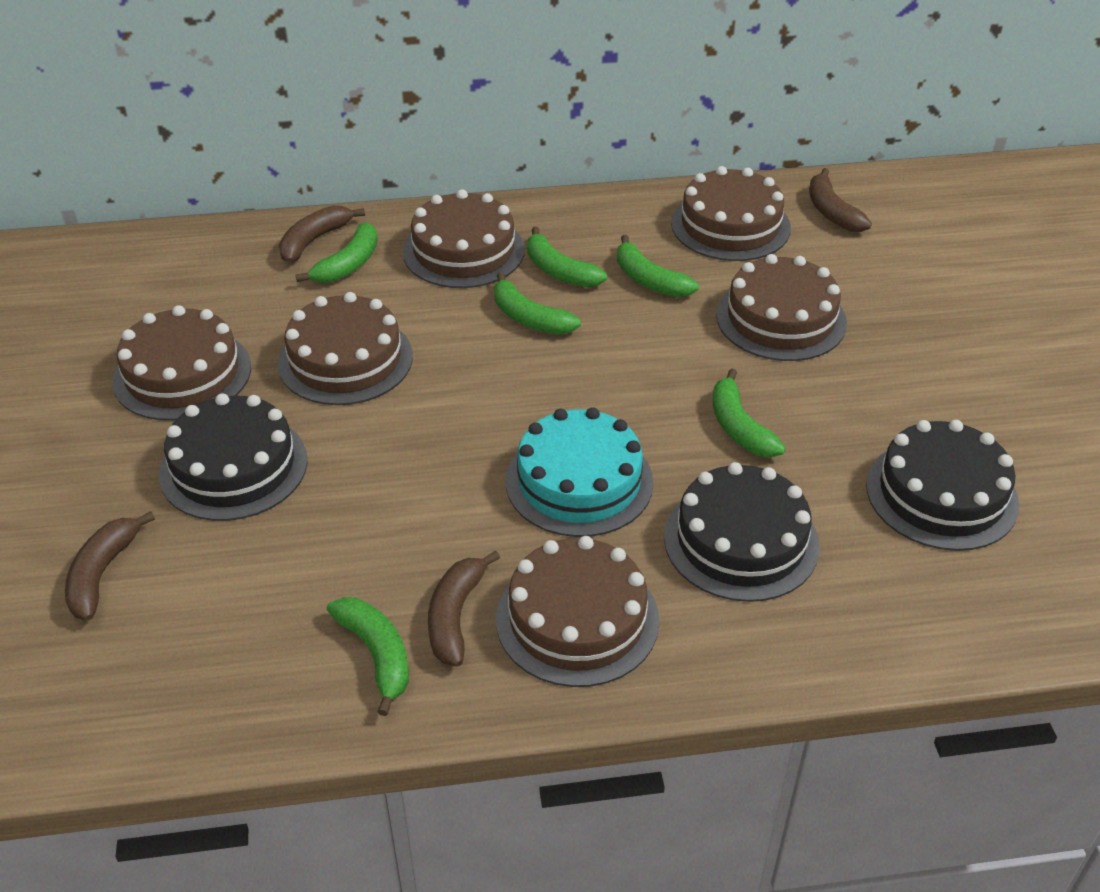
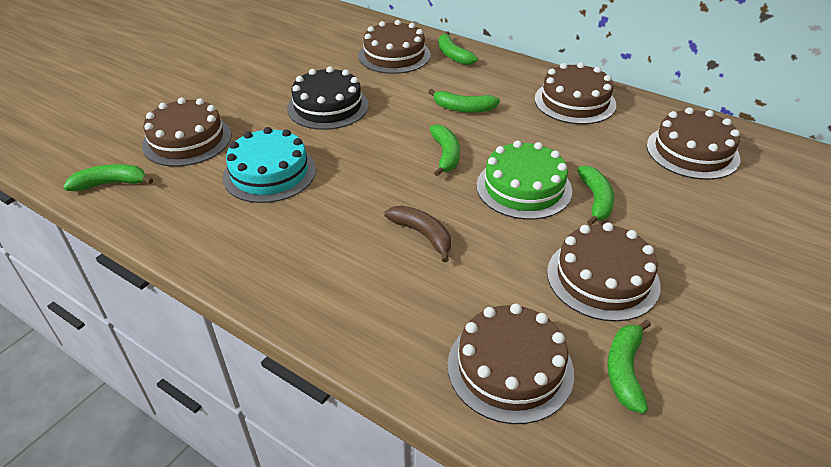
black cake: 3 -> 1
brown banana: 4 -> 1
green cake: 0 -> 1

